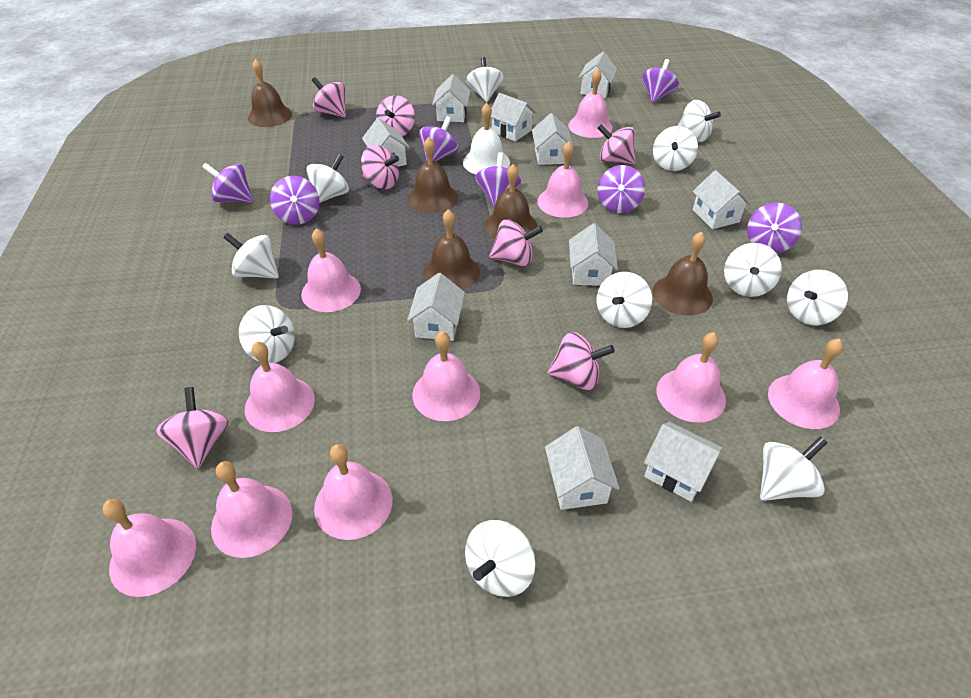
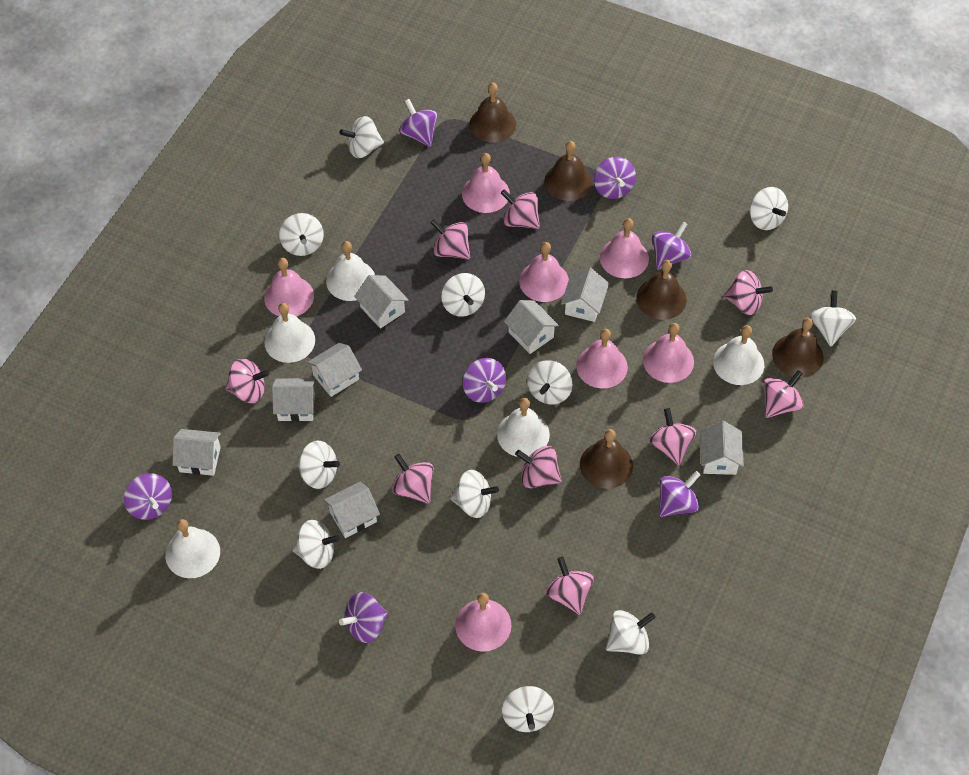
pink bell: 10 -> 7
pink spinning top: 7 -> 9
white bell: 1 -> 5
white house: 10 -> 8

